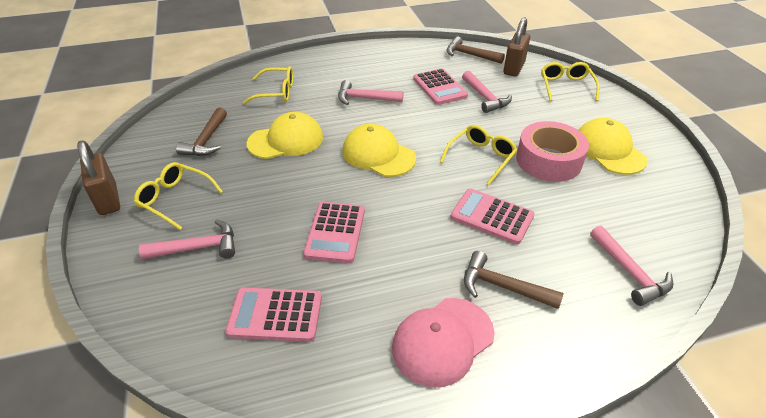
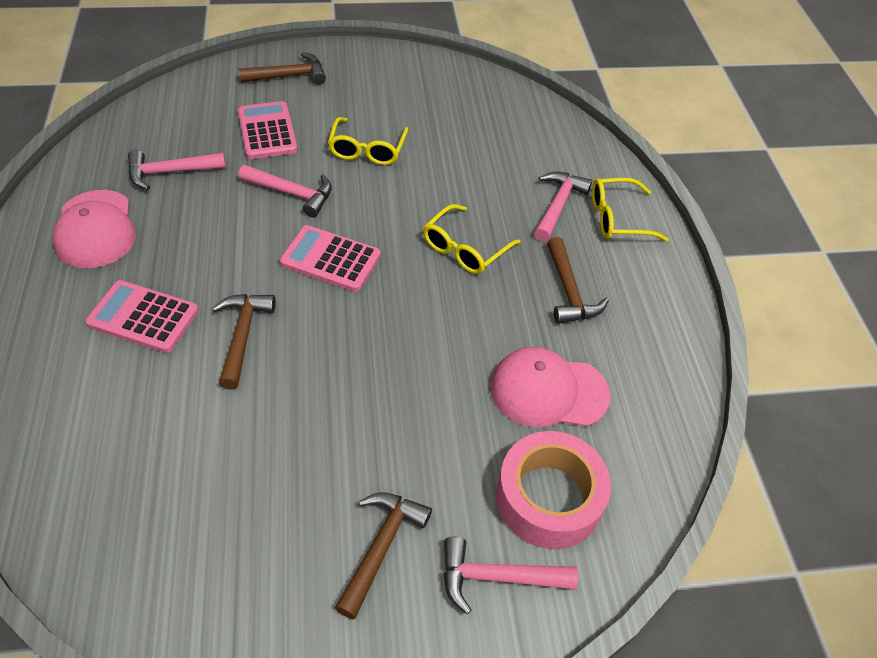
brown hammer: 3 -> 4
brown padlock: 2 -> 0
pink calculator: 4 -> 3
pink cap: 1 -> 2
yellow cap: 3 -> 0
yellow glasses: 4 -> 3

